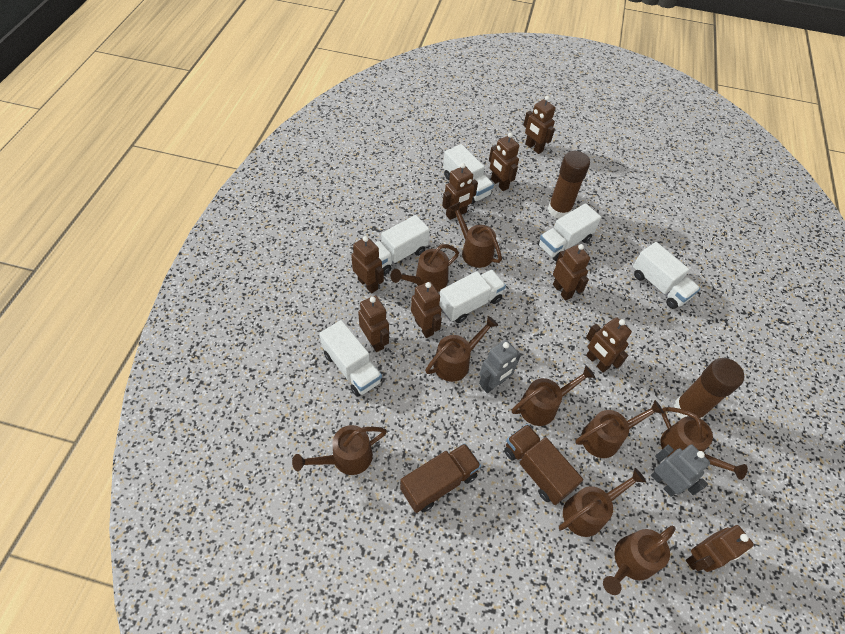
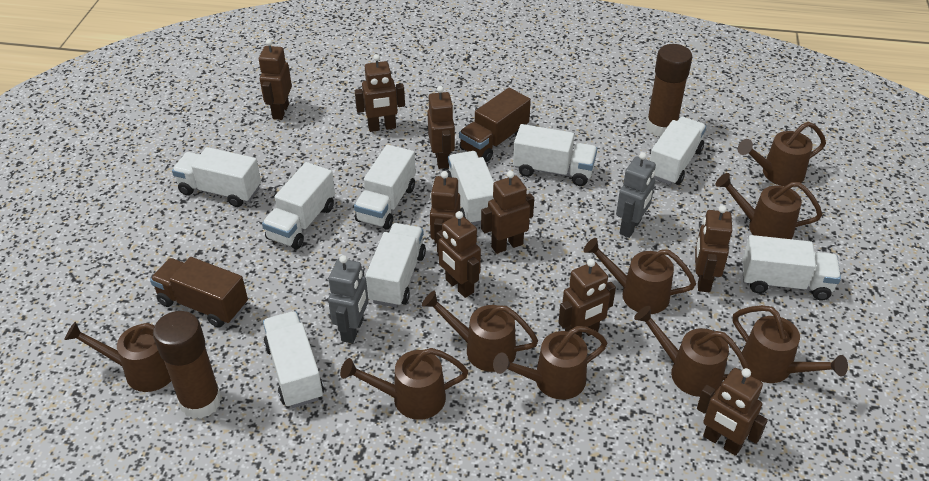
white truck: 6 -> 9

